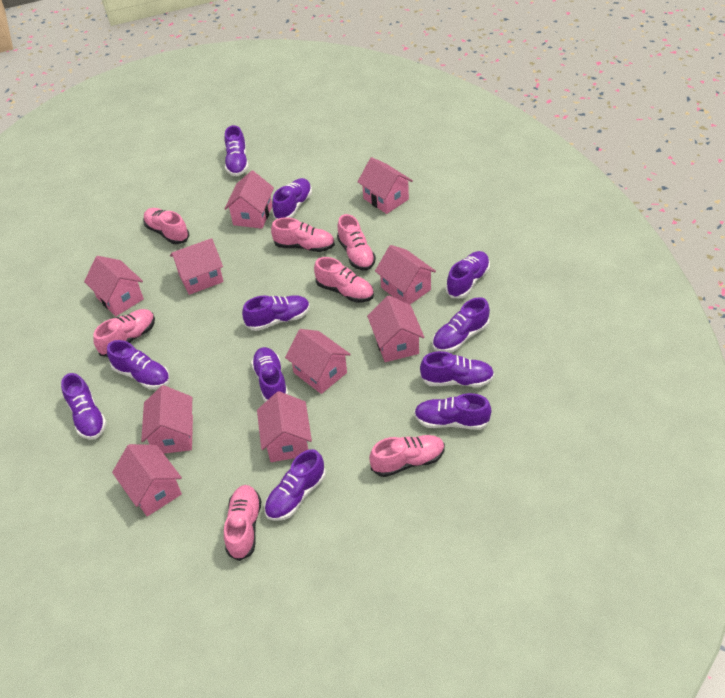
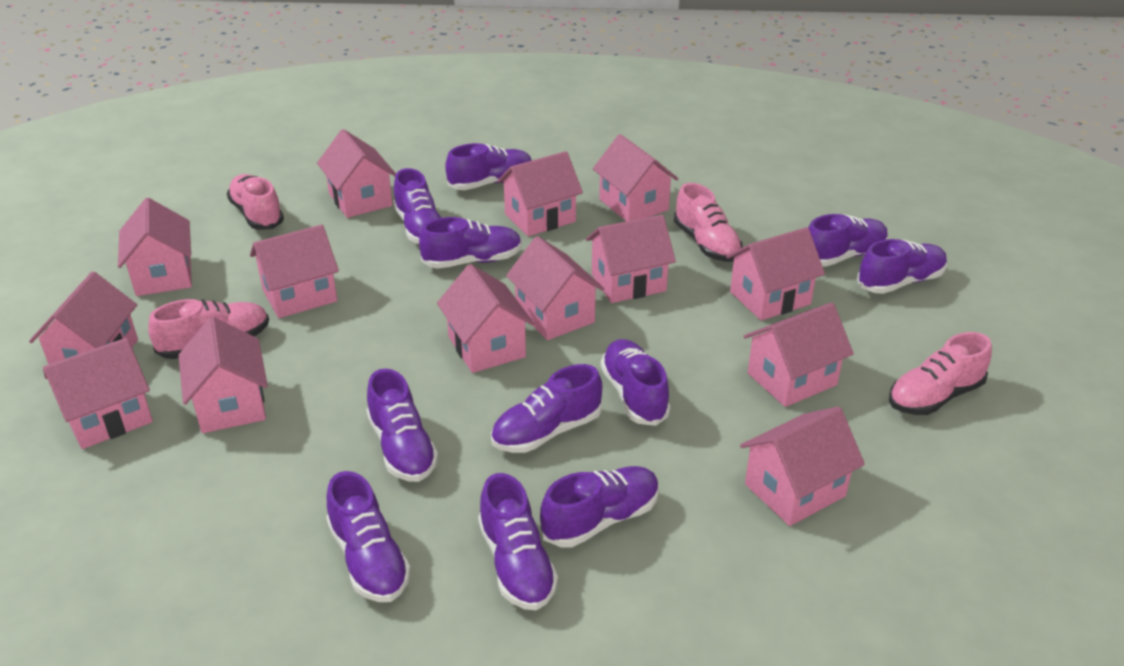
pink house: 10 -> 14
pink shoe: 7 -> 4

